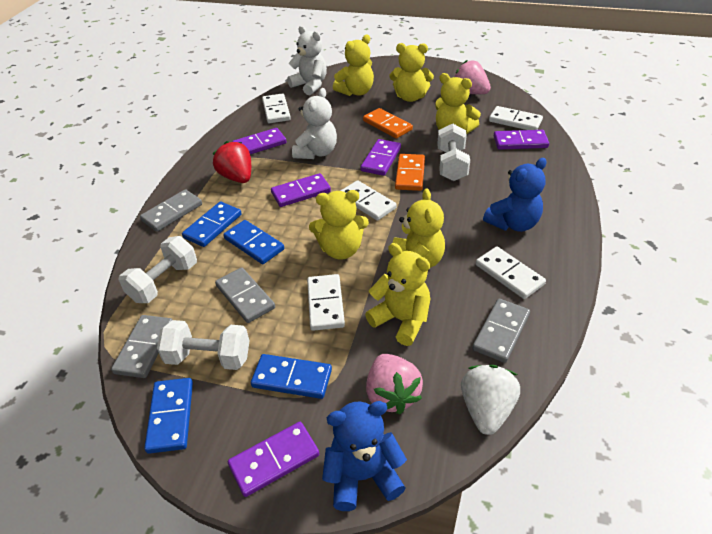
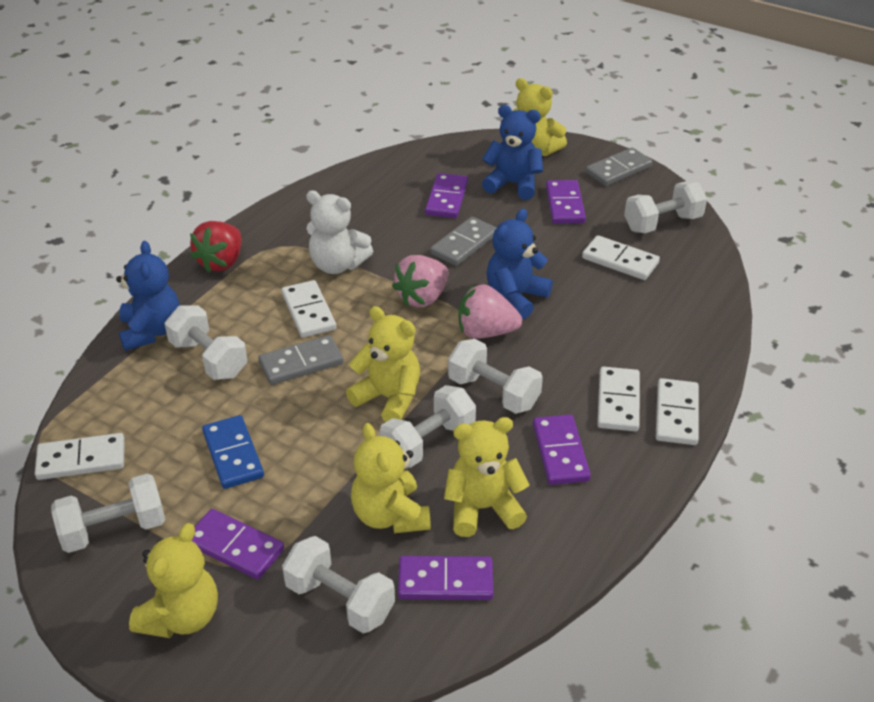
blue domino: 4 -> 1
blue teddy bear: 2 -> 3
grey domino: 4 -> 3
orange domino: 2 -> 0
white dumbbell: 3 -> 6
white strawberry: 1 -> 0
white teddy bear: 2 -> 1
yellow teddy bear: 6 -> 5

